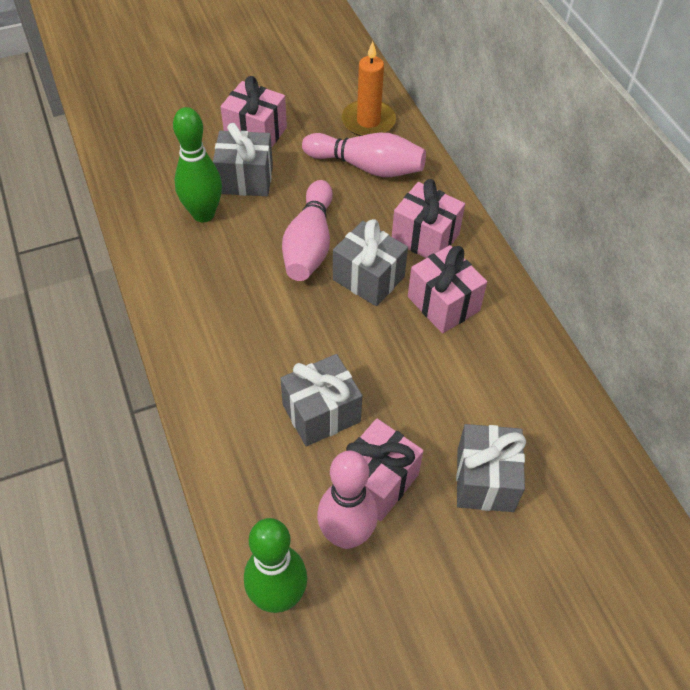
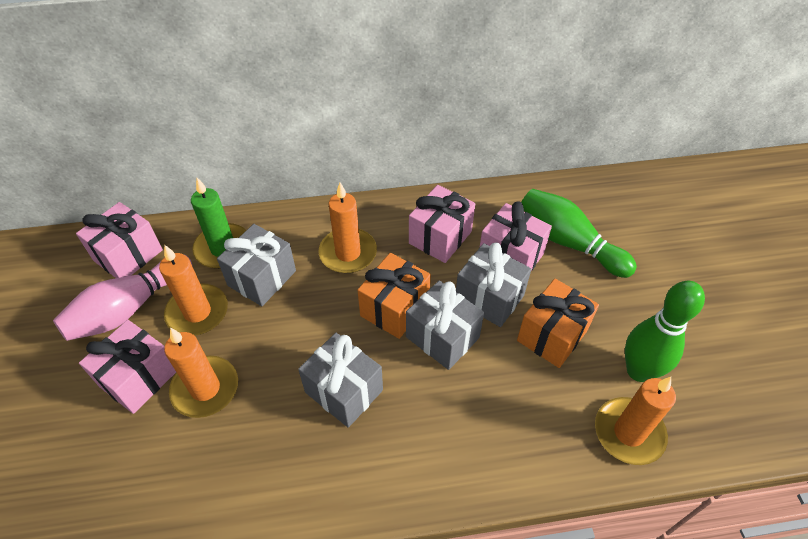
green candle: 0 -> 1
orange candle: 1 -> 4
orange gift: 0 -> 2
pink bowling pin: 3 -> 1

